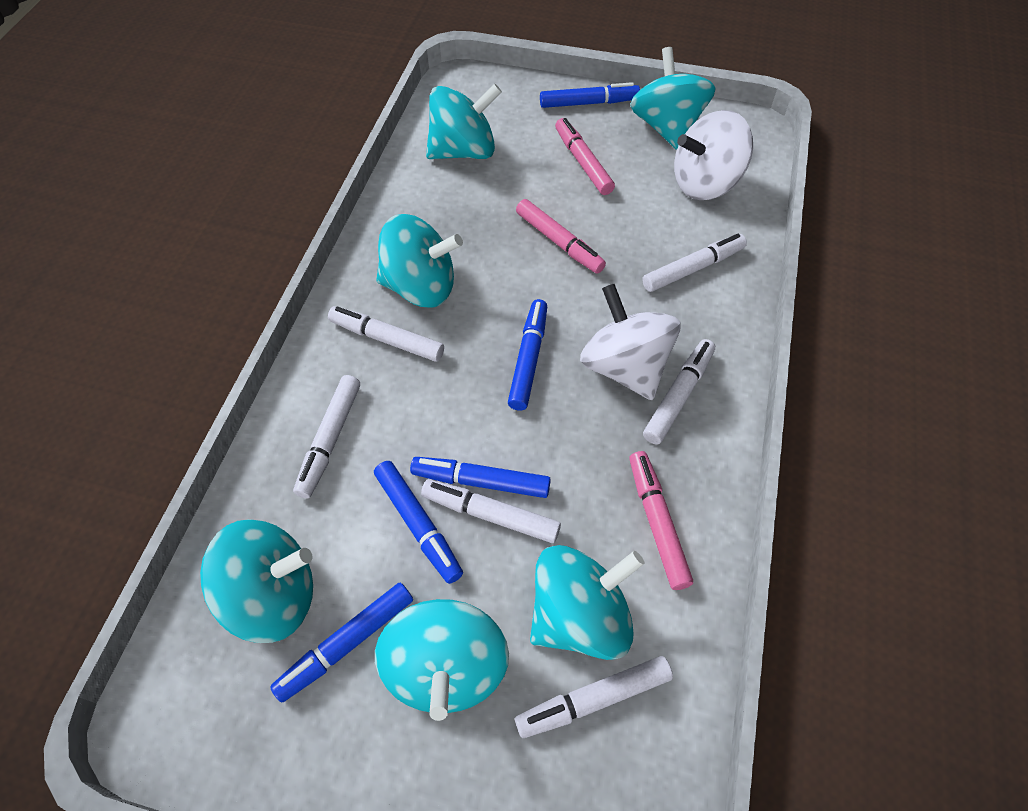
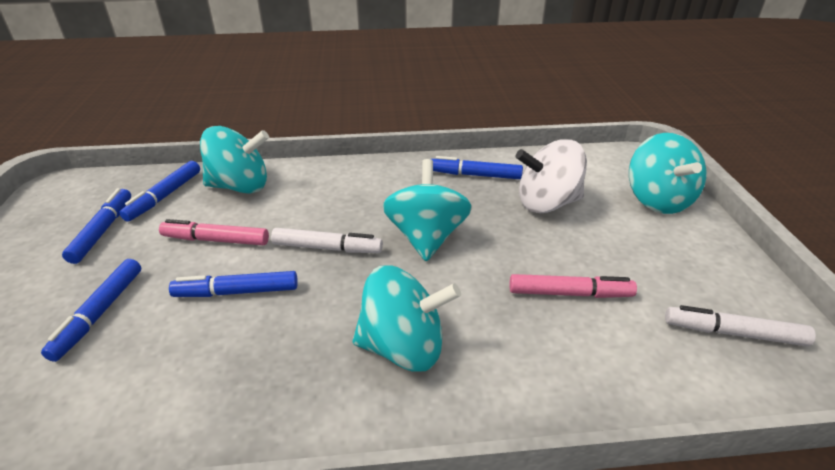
pink marker: 3 -> 2
turquoise spinning top: 6 -> 4
white marker: 6 -> 2
white spinning top: 2 -> 1

